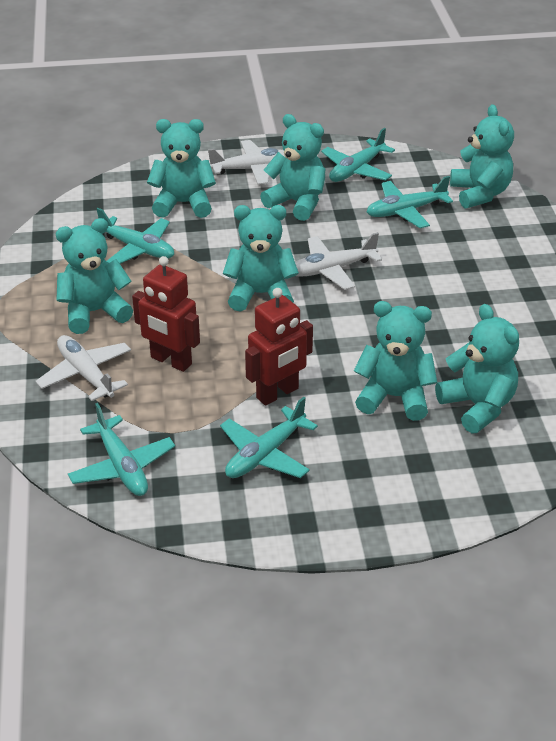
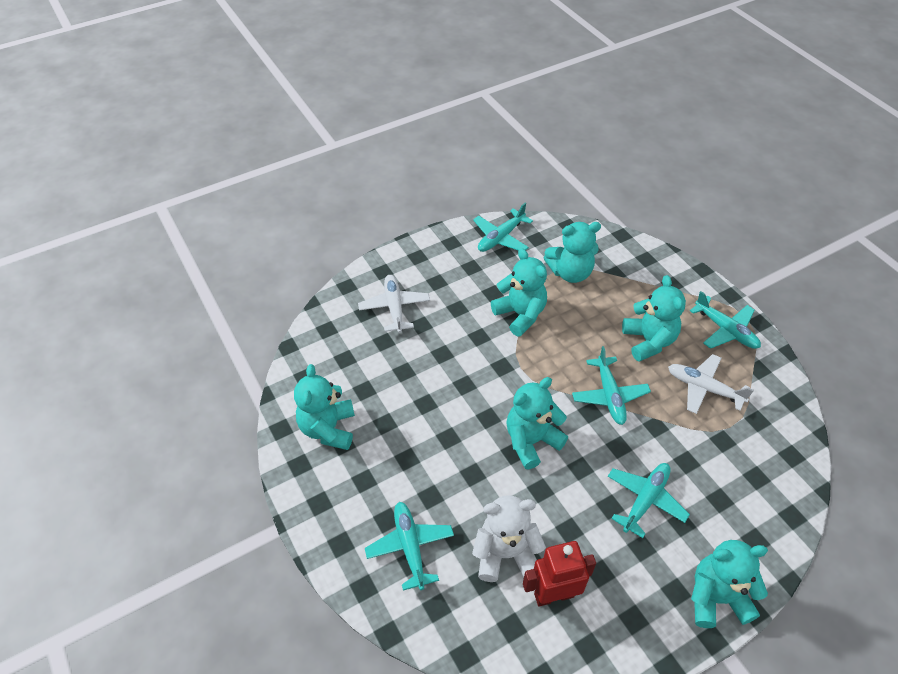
red robot: 2 -> 1
turquoise teddy bear: 7 -> 6
white plane: 3 -> 2
white teddy bear: 0 -> 1

